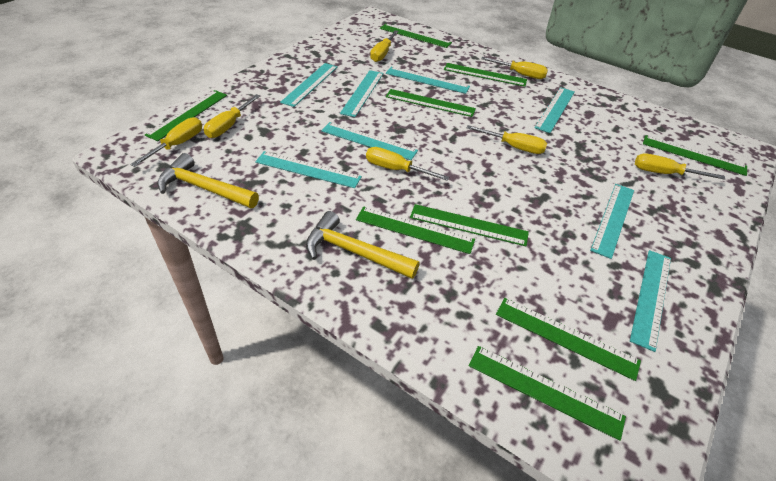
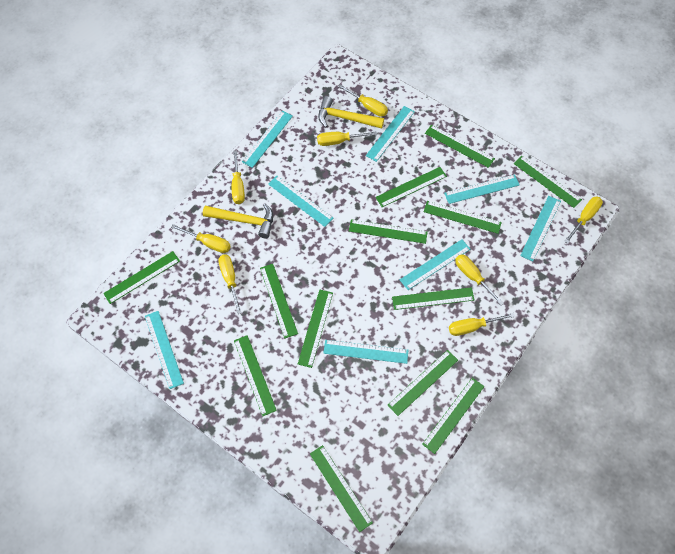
green ruler: 9 -> 13
yellow screwdriver: 7 -> 8

